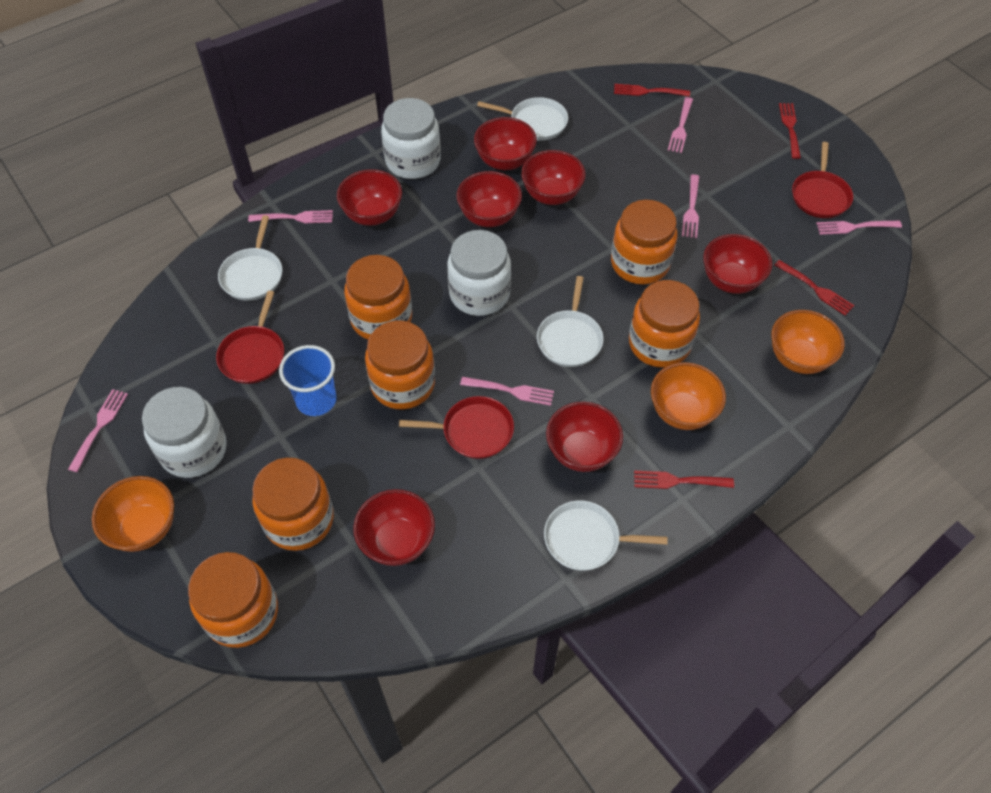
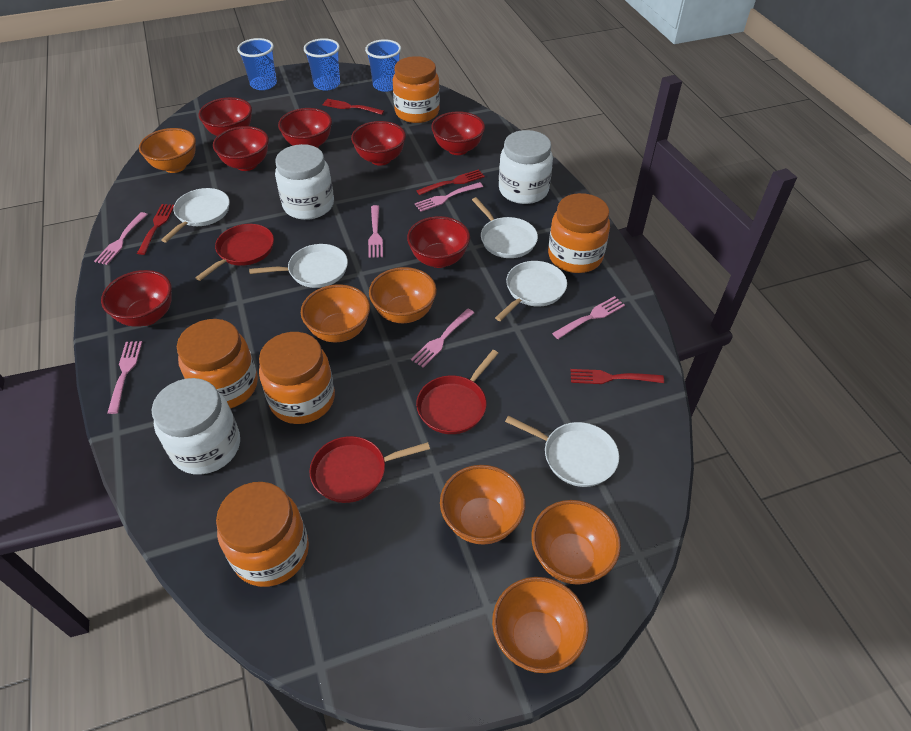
blue cup: 1 -> 3
orange bowl: 3 -> 6
orange jar: 6 -> 5
white pan: 4 -> 5

